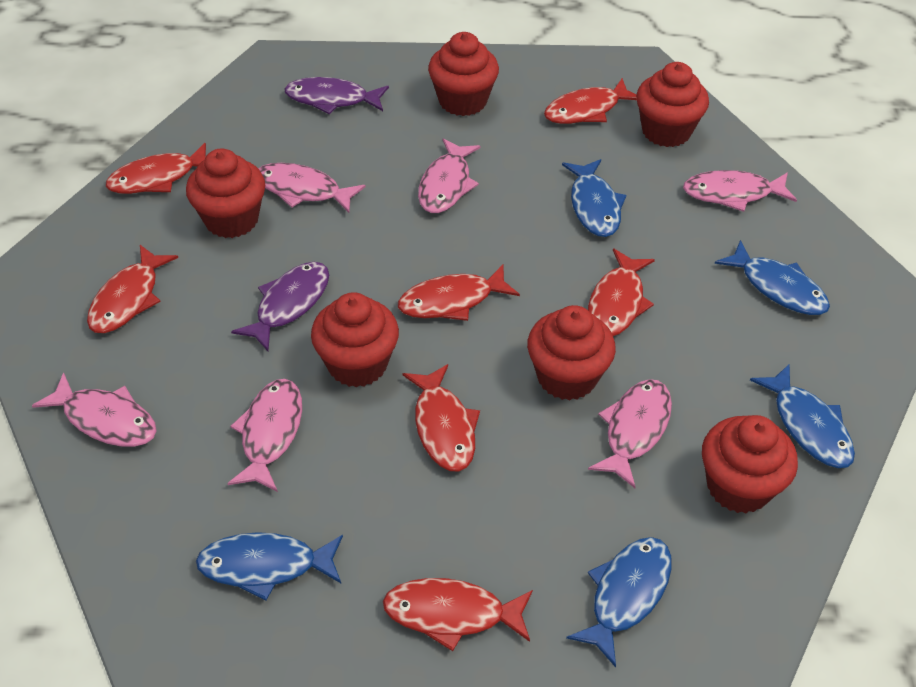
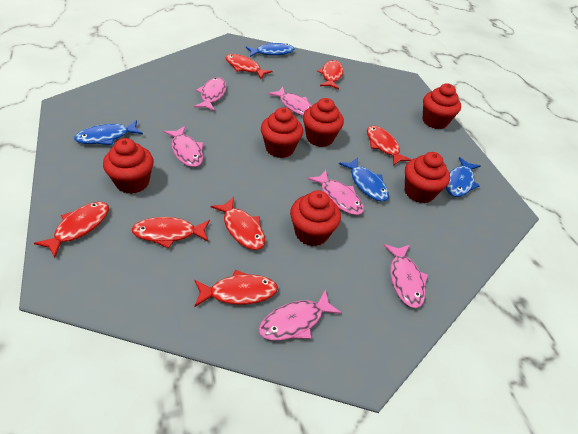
blue fish: 5 -> 4
purple fish: 2 -> 0

